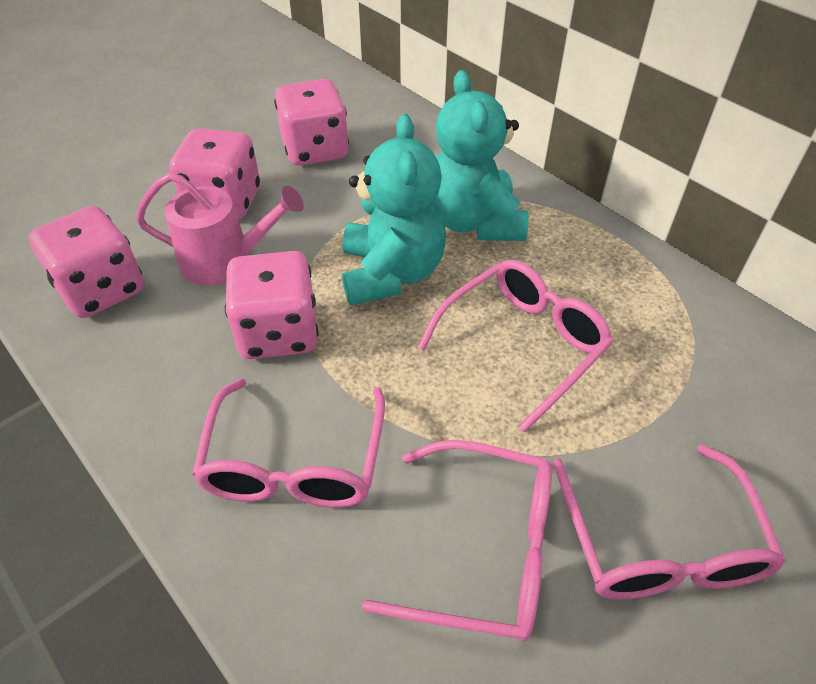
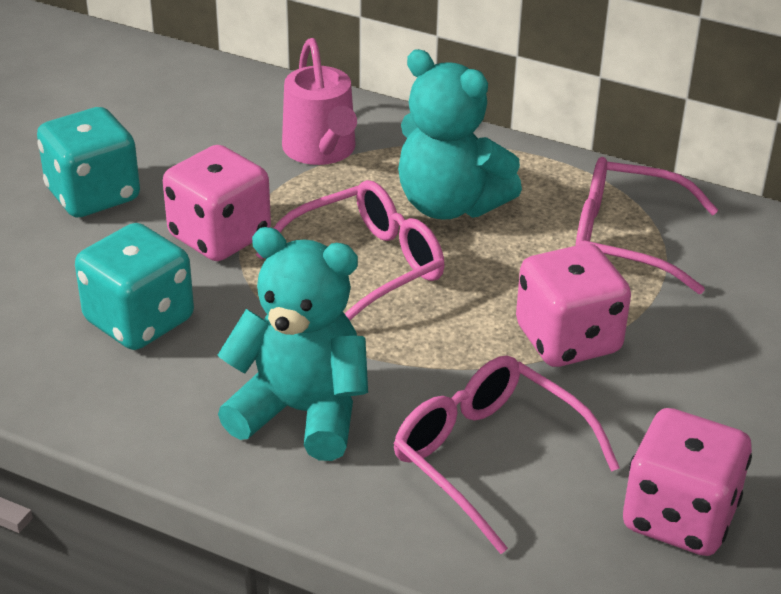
pink dice: 4 -> 3
pink glasses: 4 -> 3
turquoise dice: 0 -> 2

